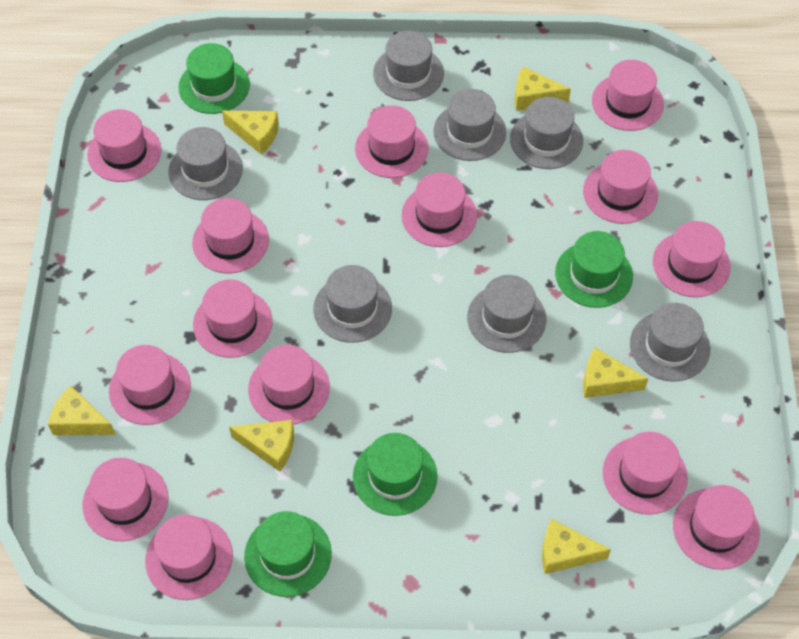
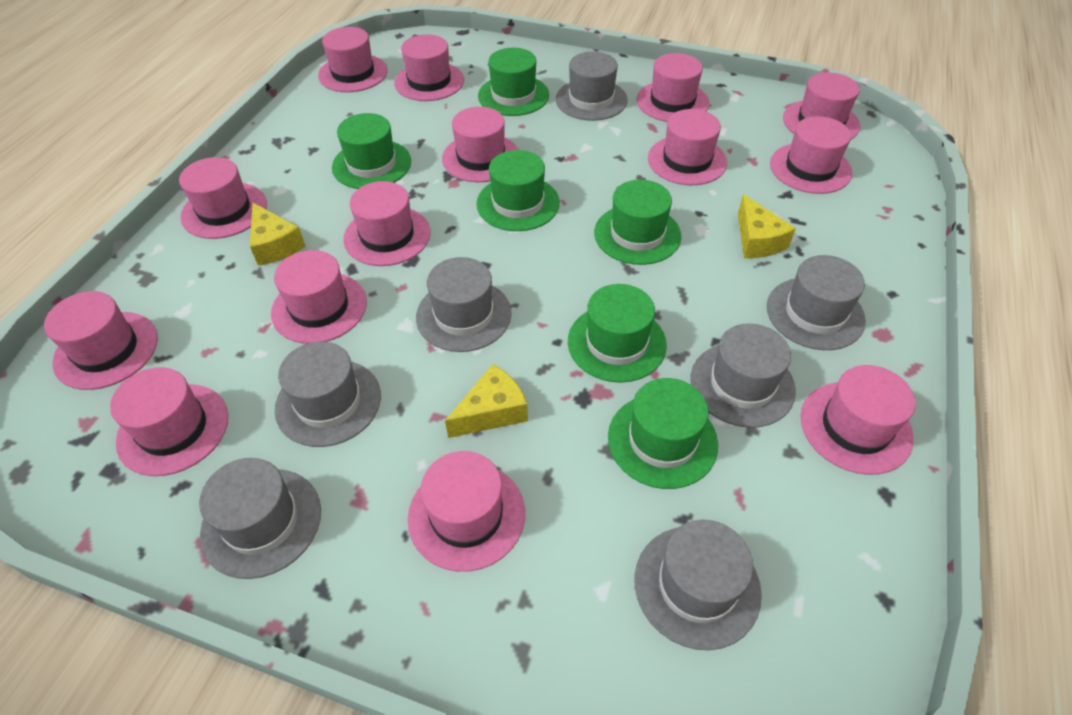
green hat: 4 -> 6
yellow cheese: 6 -> 3

